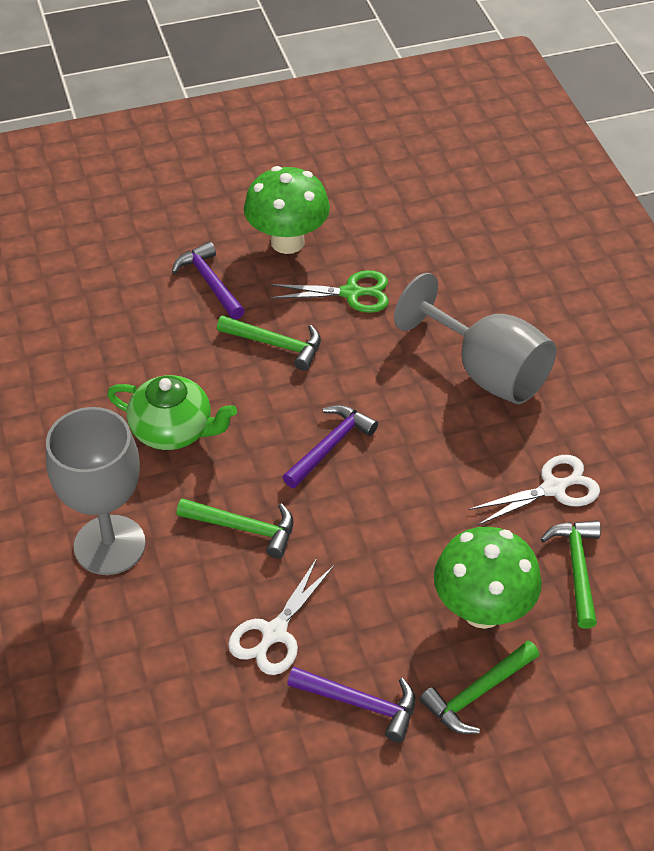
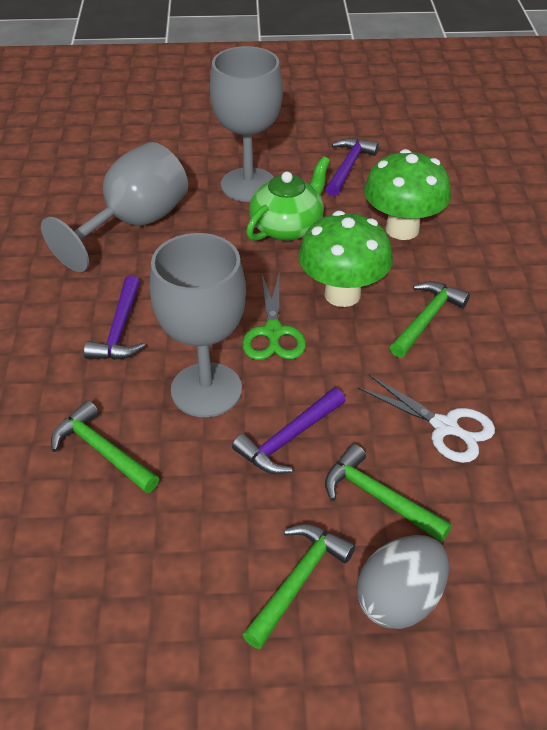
grey egg: 0 -> 1
grey goblet: 2 -> 3
white scissors: 2 -> 1

